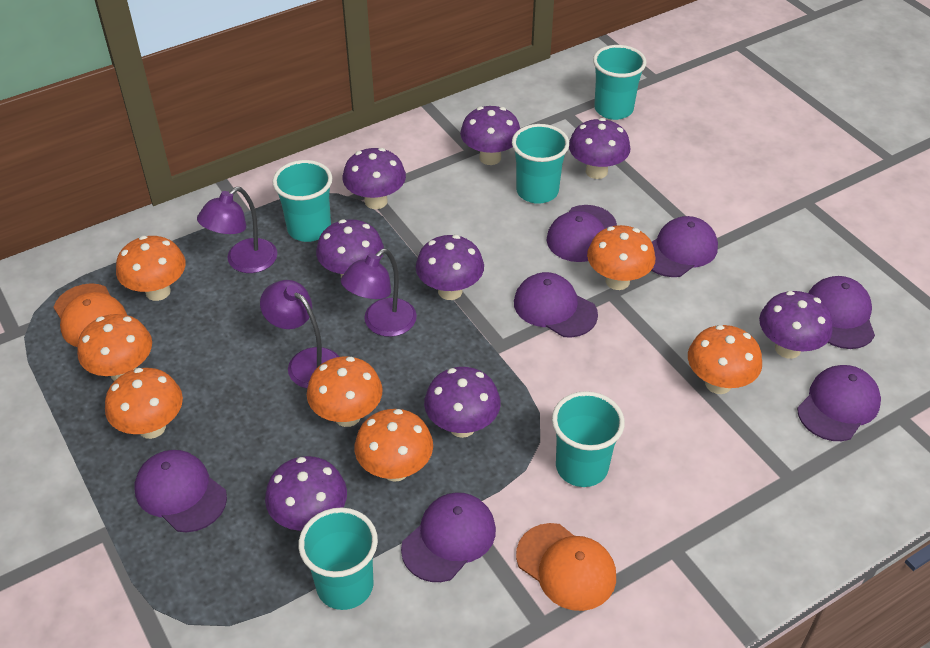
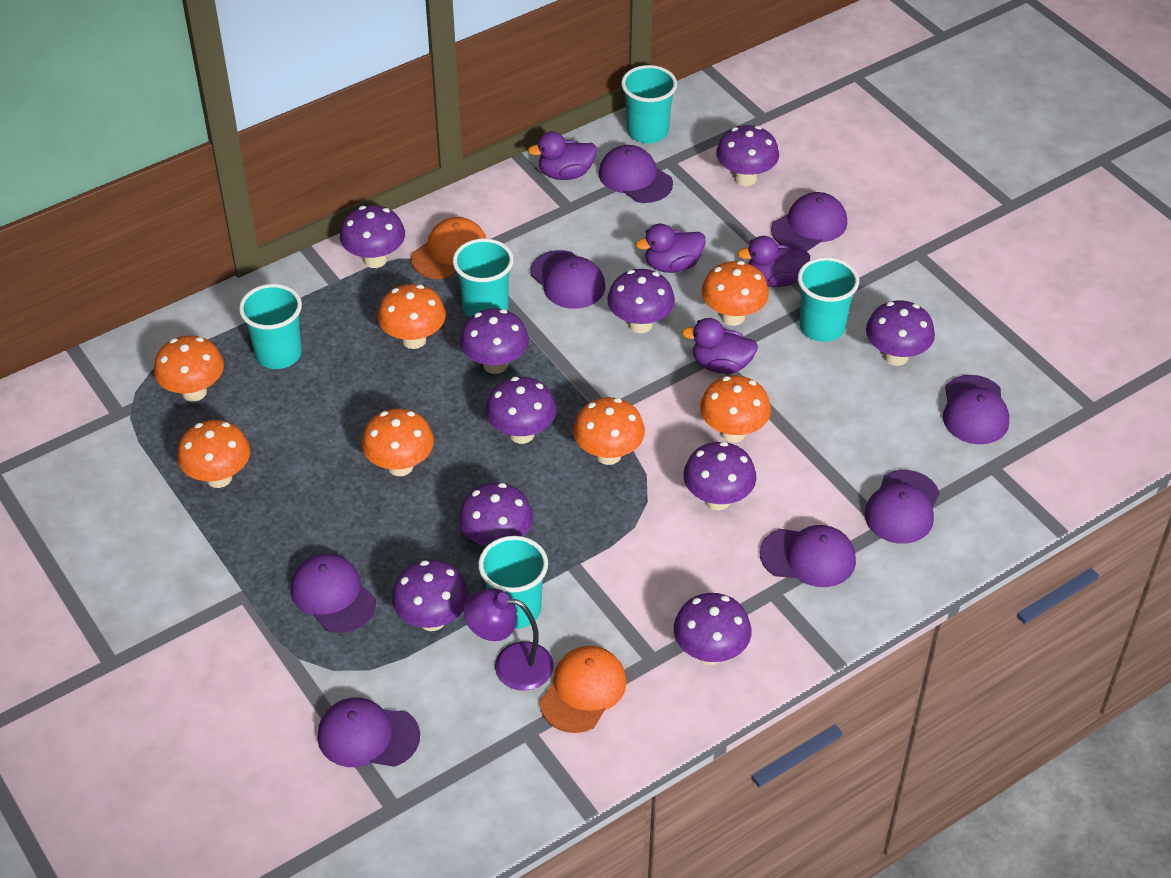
purple cap: 7 -> 8
purple duck: 0 -> 4
purple lamp: 3 -> 1
purple mushroom: 8 -> 10

